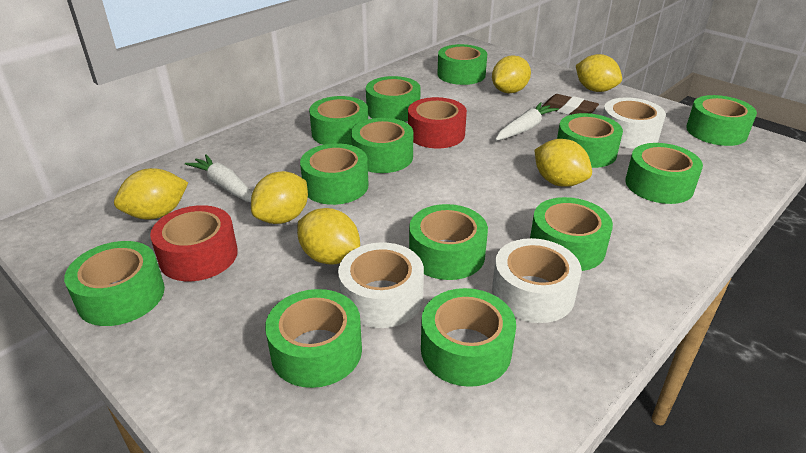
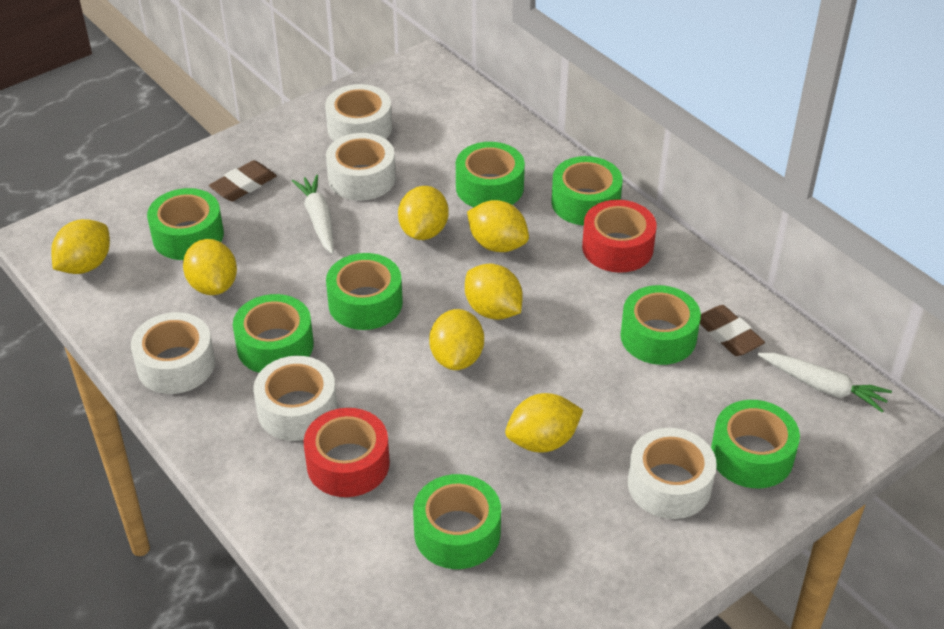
brown eraser: 1 -> 2
green tape: 13 -> 8
white tape: 3 -> 5
yellow lemon: 6 -> 7

